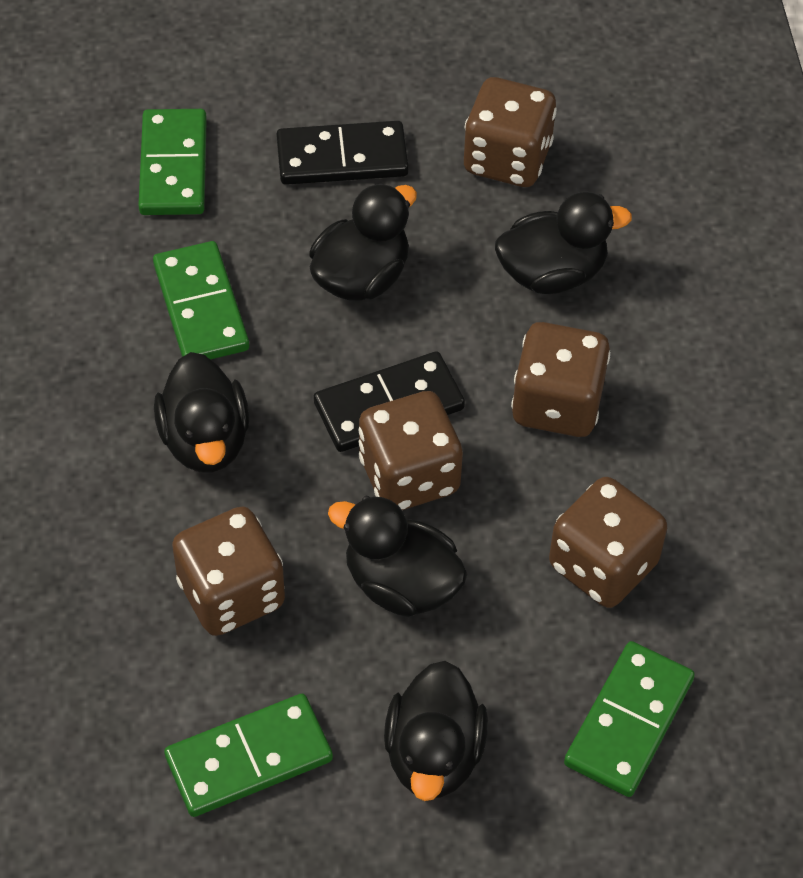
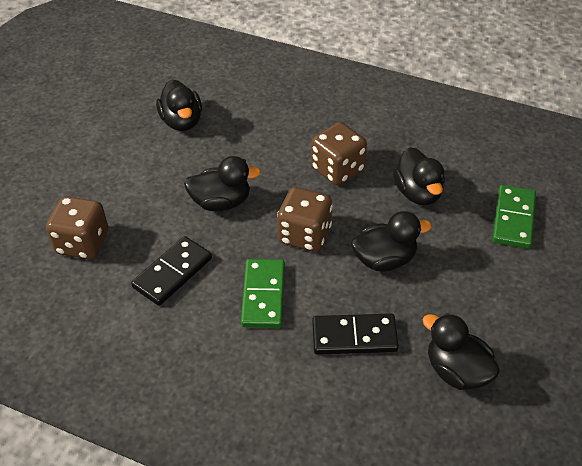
brown dice: 5 -> 3
green domino: 4 -> 2

